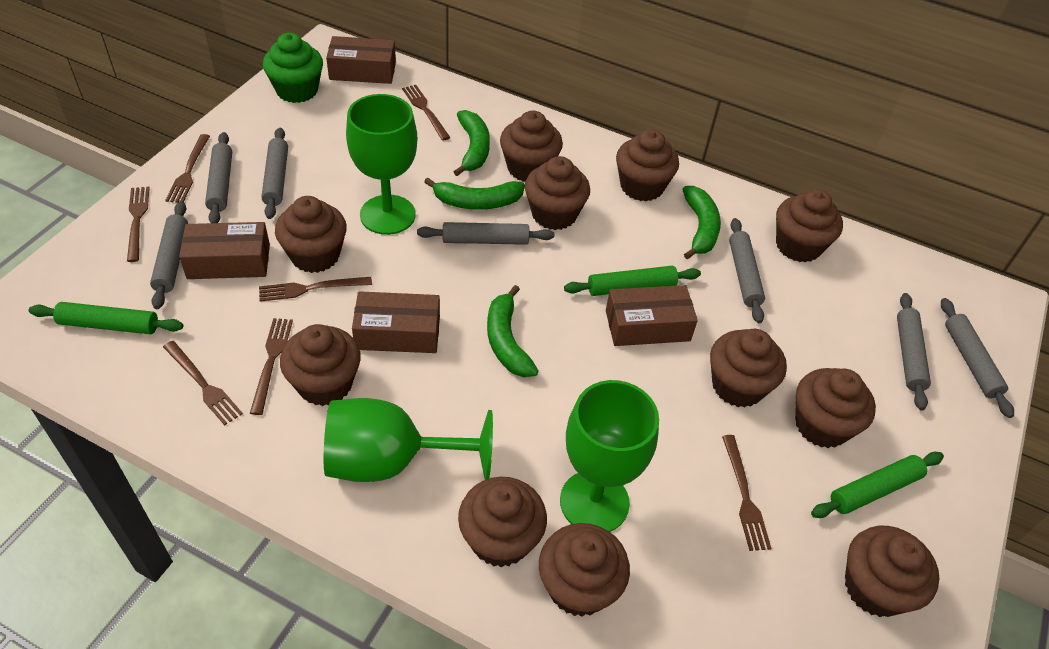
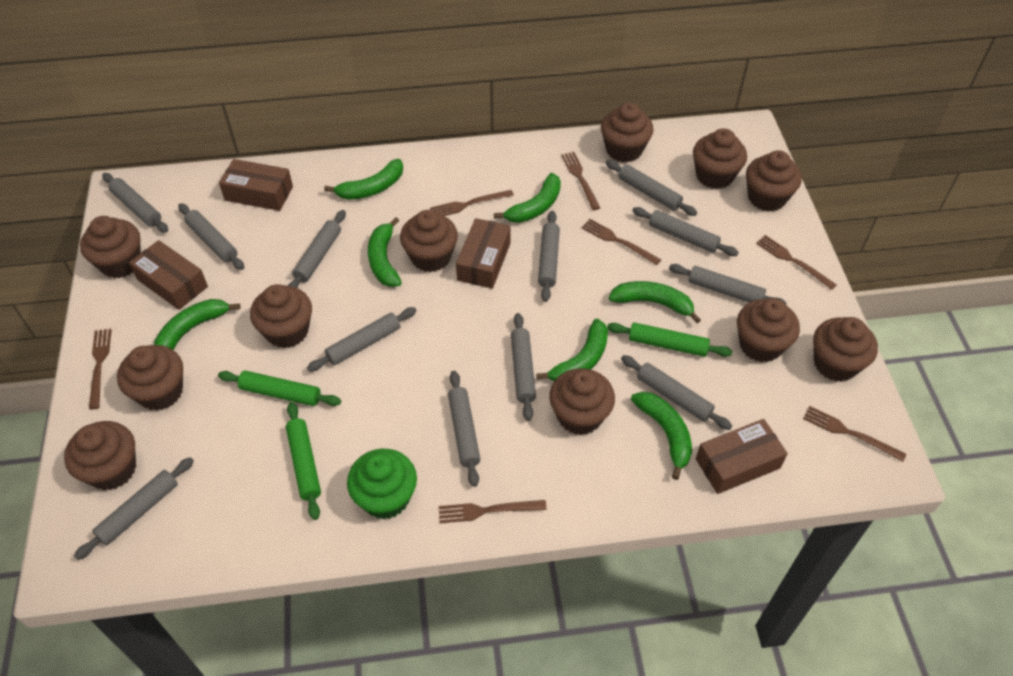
green banana: 4 -> 7
green goblet: 3 -> 0
grey rolling pin: 7 -> 12

